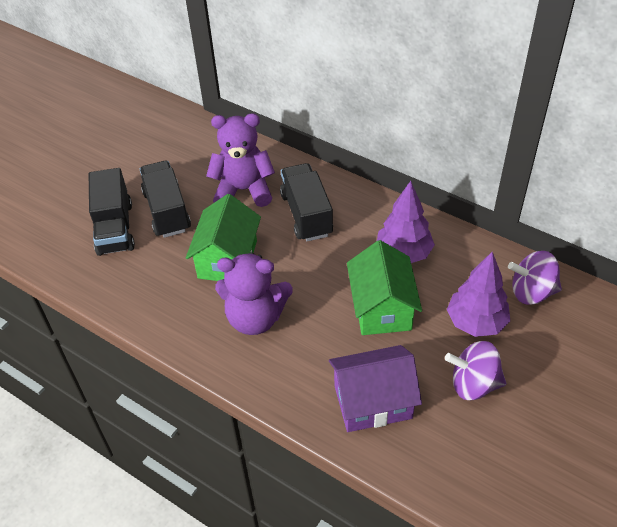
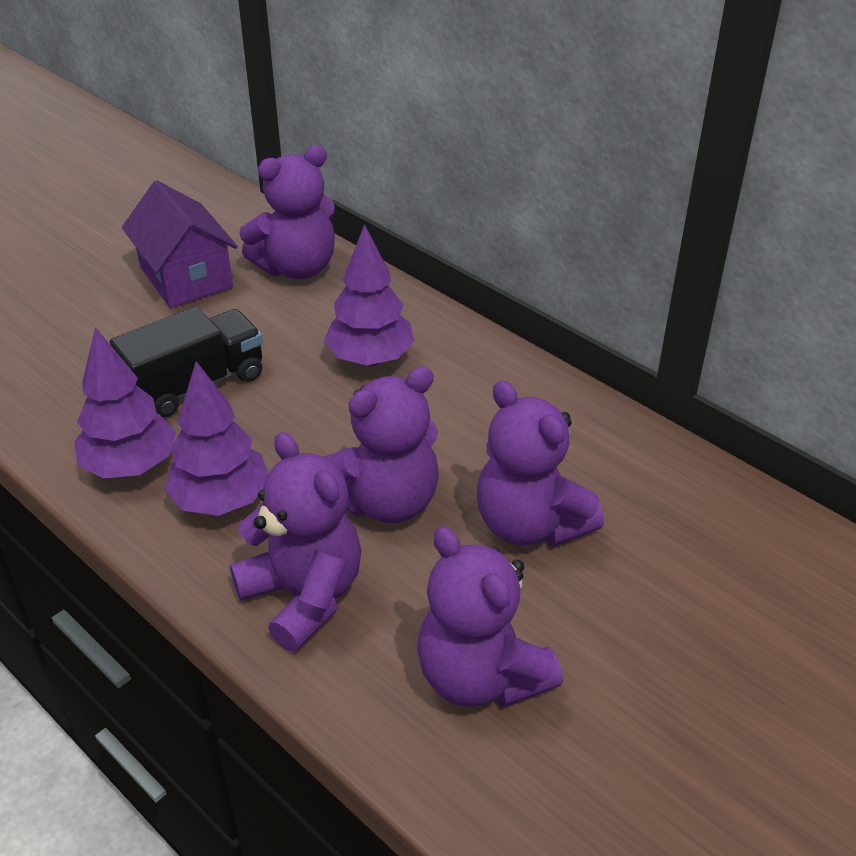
black truck: 3 -> 1
green house: 2 -> 0
purple spinning top: 2 -> 0
purple teddy bear: 2 -> 5
purple tree: 2 -> 3

